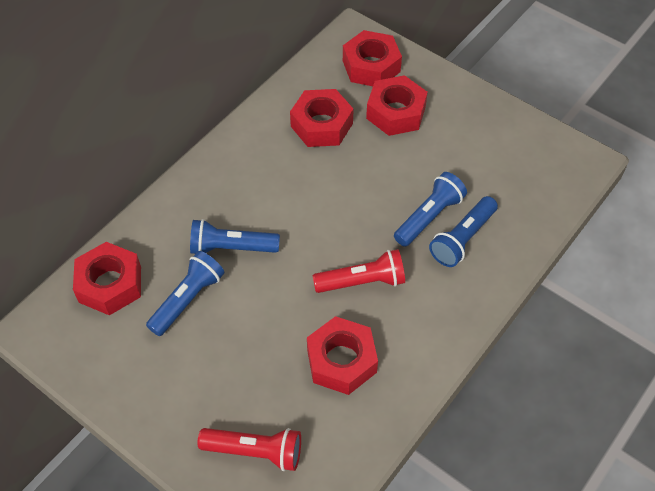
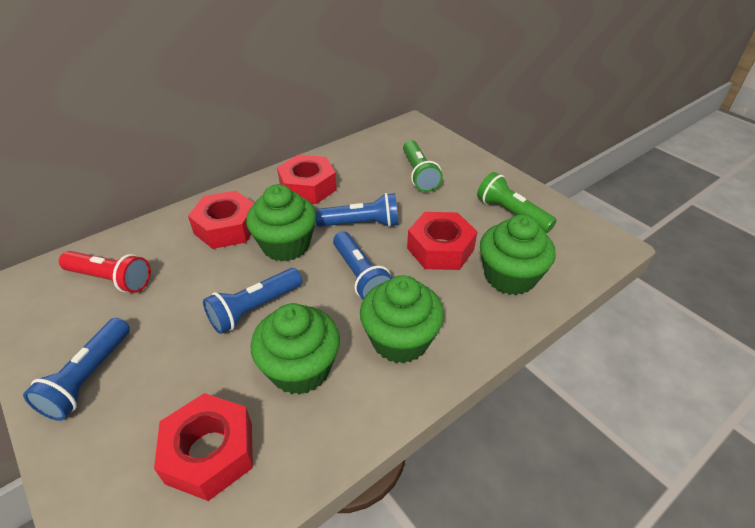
green cupcake: 0 -> 4
green flashlight: 0 -> 2
red flashlight: 2 -> 1
red nut: 5 -> 4

